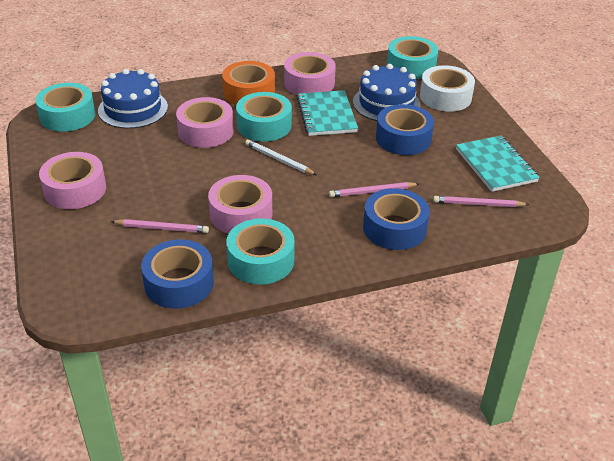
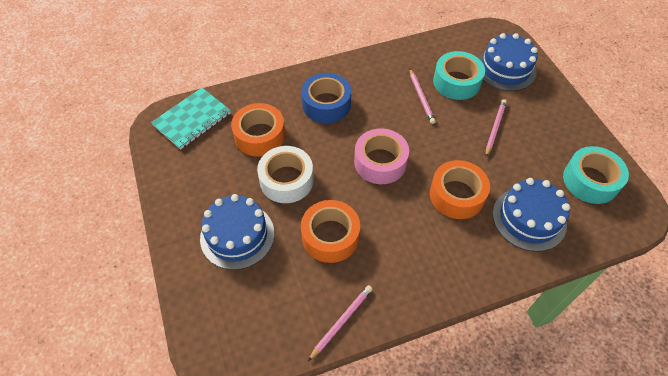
blue cake: 2 -> 3
blue tape: 3 -> 1
orange tape: 1 -> 3
pink tape: 4 -> 1
turquoise notebook: 2 -> 1
turquoise tape: 4 -> 2
white pencil: 1 -> 0

